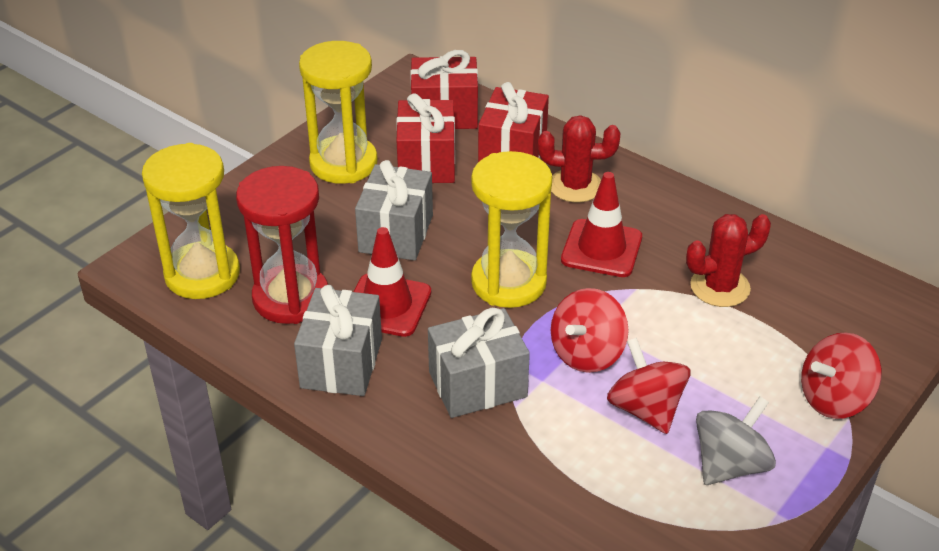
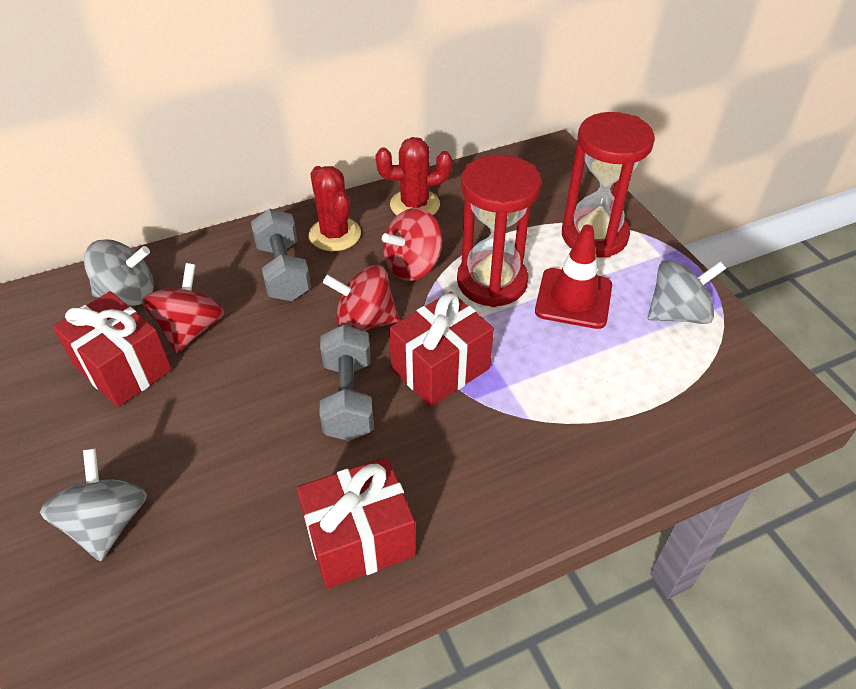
grey dumbbell: 0 -> 2
grey gift: 3 -> 0
grey spinning top: 1 -> 3
red hourglass: 1 -> 2
red traffic cone: 2 -> 1
yellow hourglass: 3 -> 0

